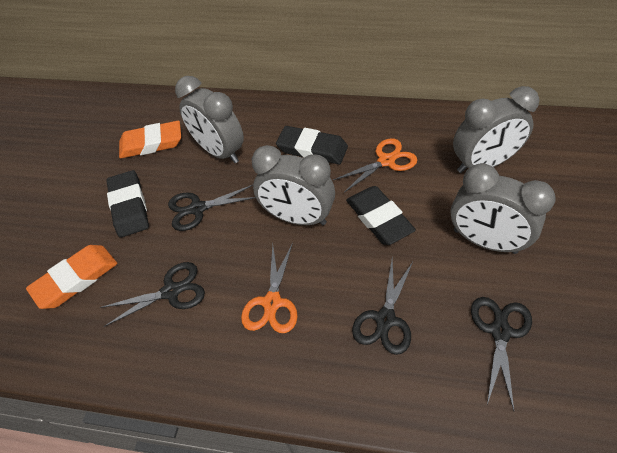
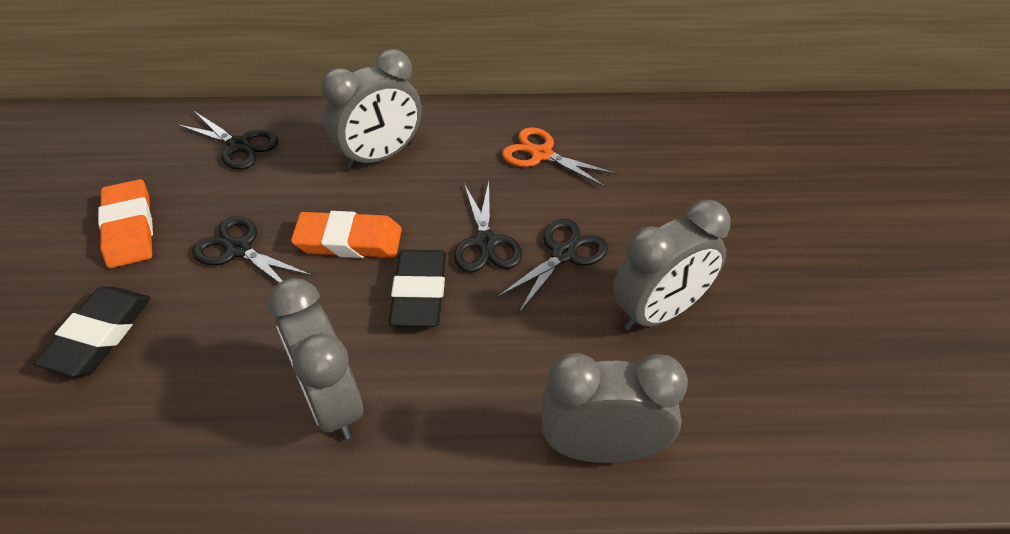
black eraser: 3 -> 2
orange scissors: 2 -> 1

